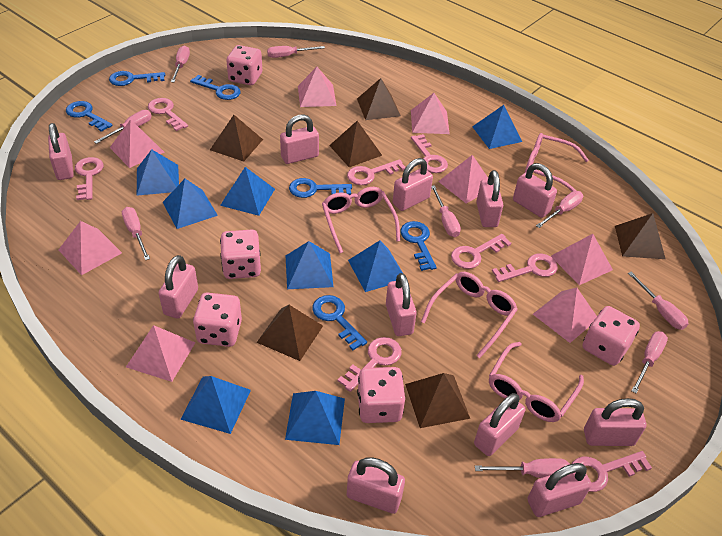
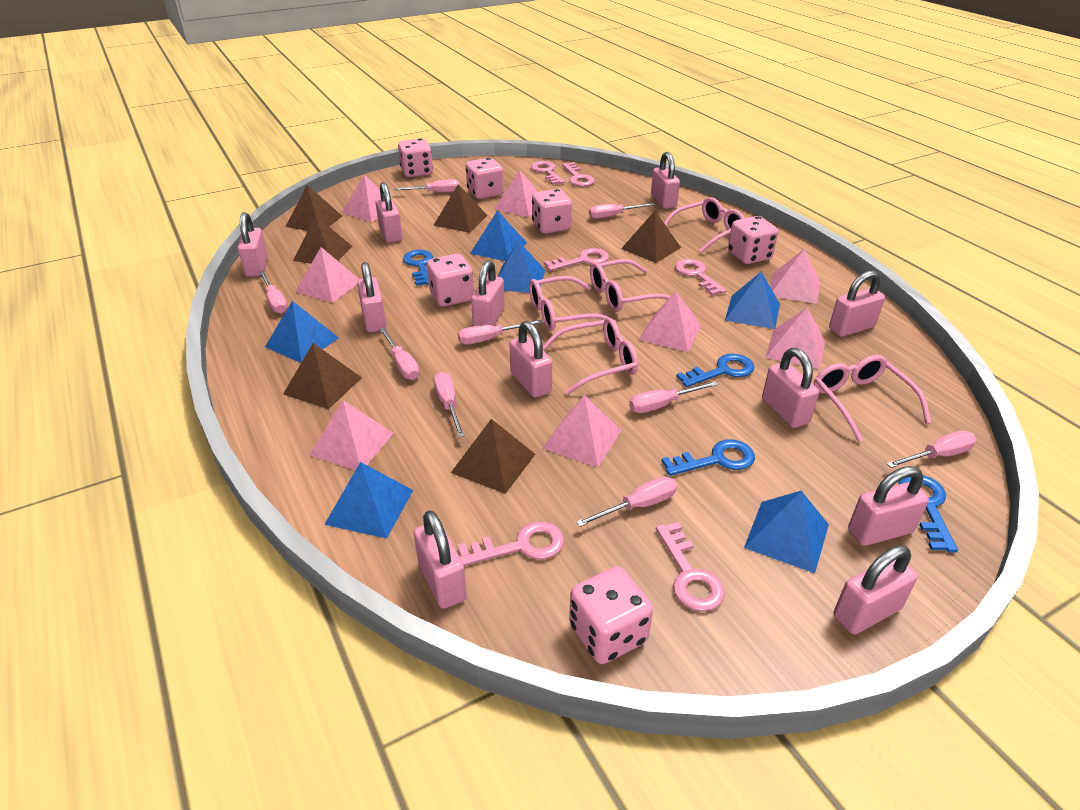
blue key: 6 -> 4
blue pyramid: 8 -> 6
pink dice: 5 -> 6
pink glasses: 4 -> 5
pink key: 8 -> 6

